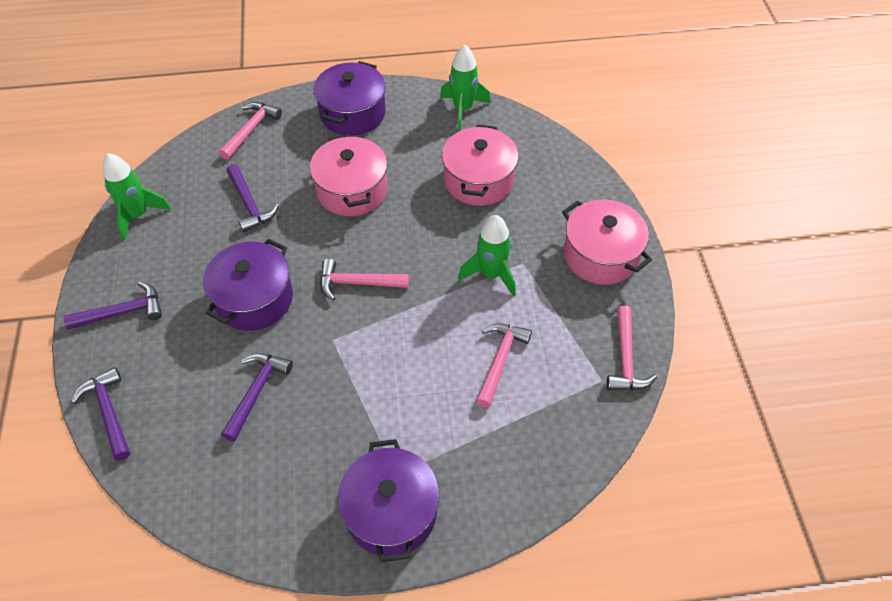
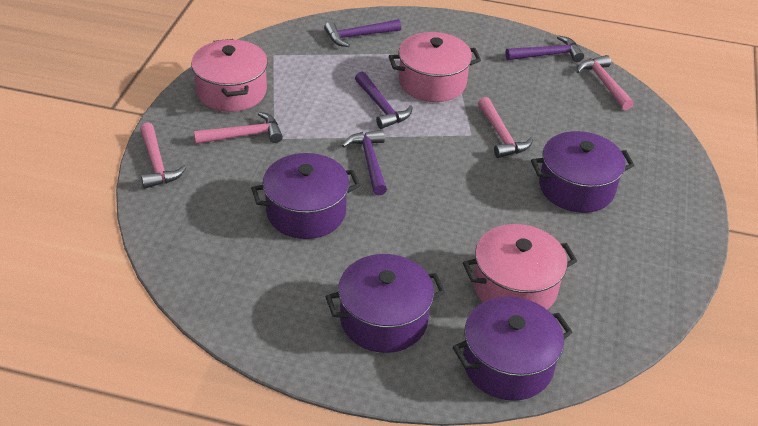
green rocket: 3 -> 0
purple pot: 3 -> 4

